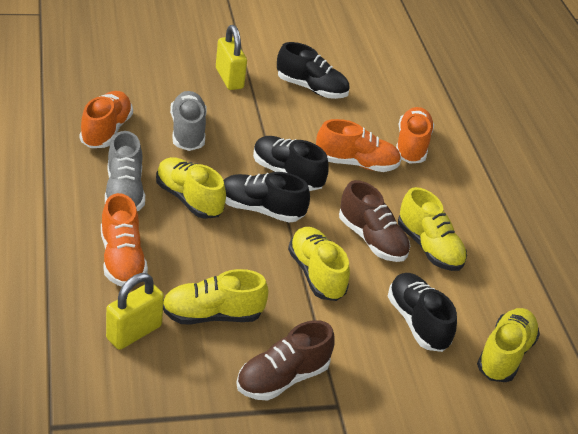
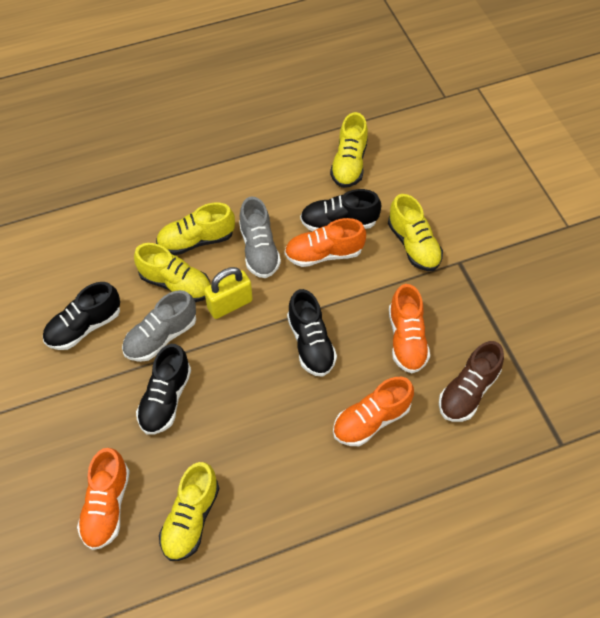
brown shoe: 2 -> 1
yellow padlock: 2 -> 1

